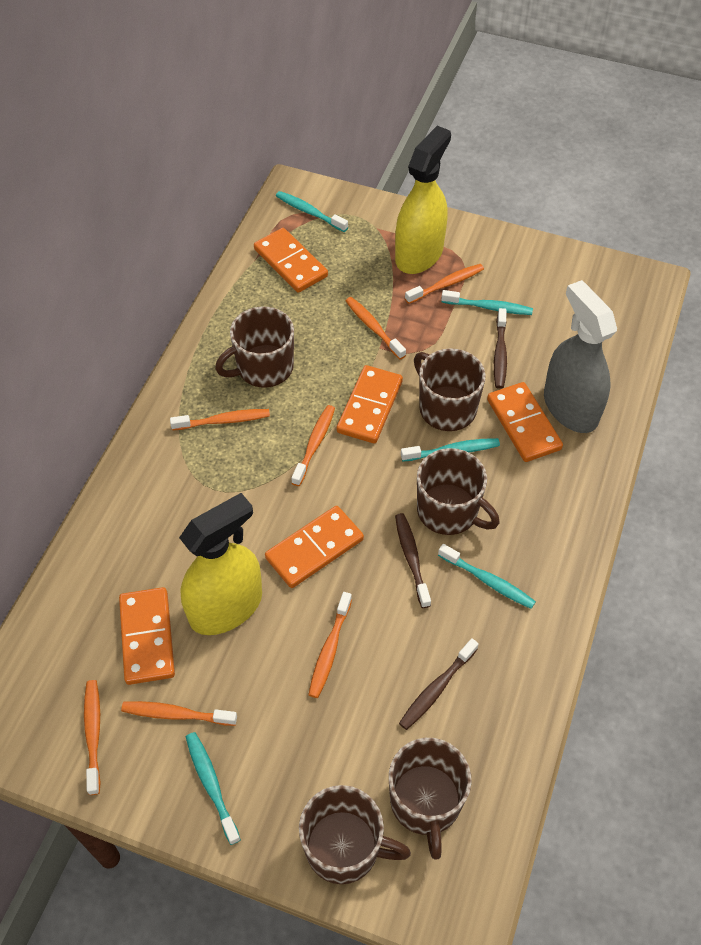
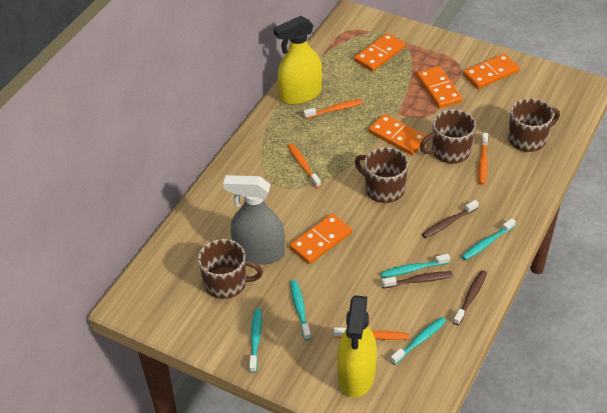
brown mug: 5 -> 4
orange toothbrush: 7 -> 4

